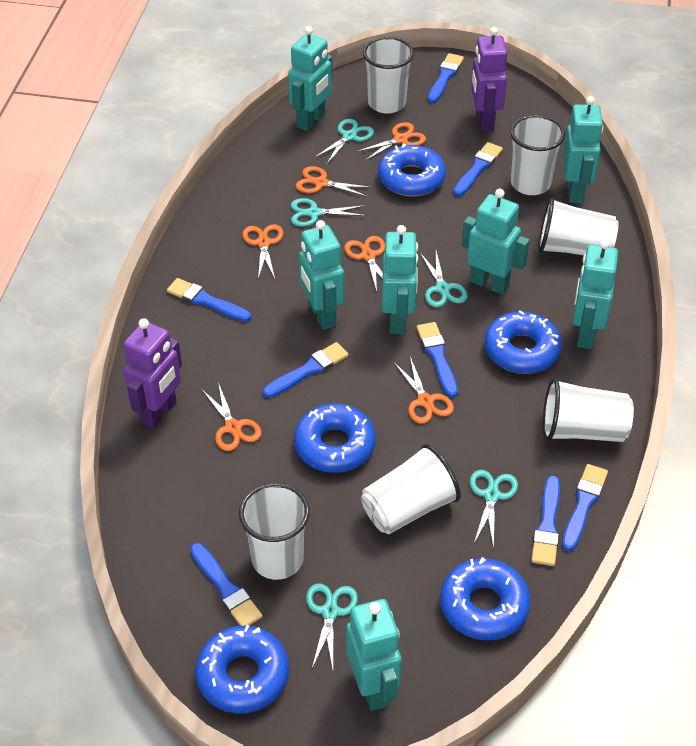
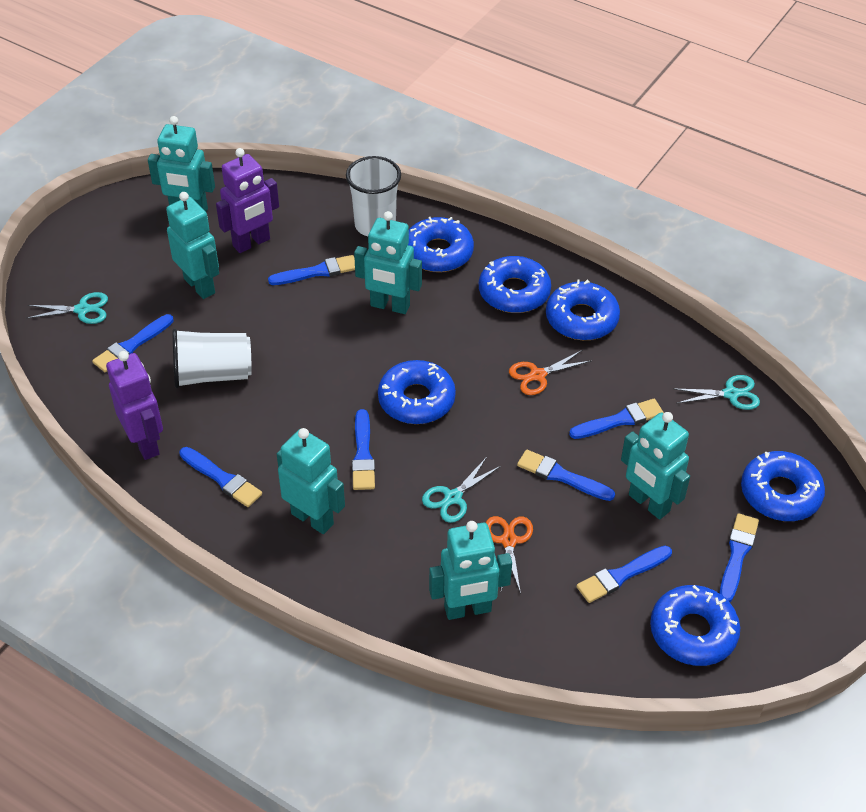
blue donut: 5 -> 6
orange scissors: 6 -> 2
turquoise robot: 7 -> 6
turquoise scissors: 5 -> 3
white cup: 6 -> 2

